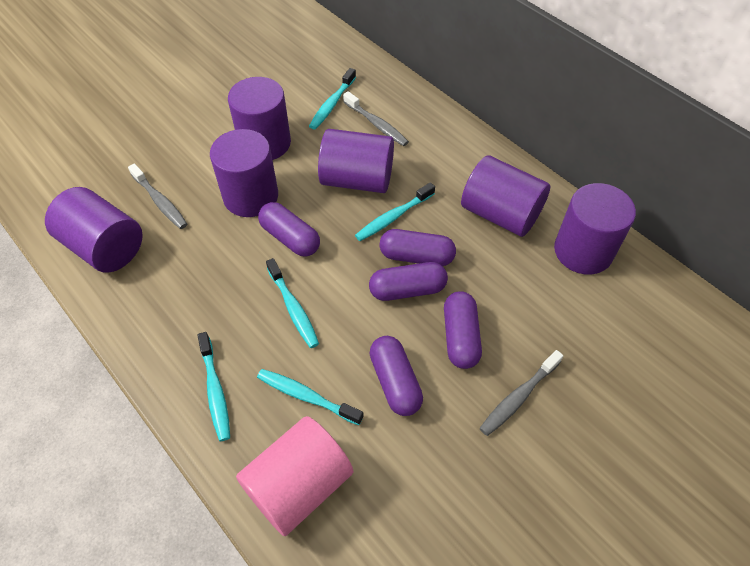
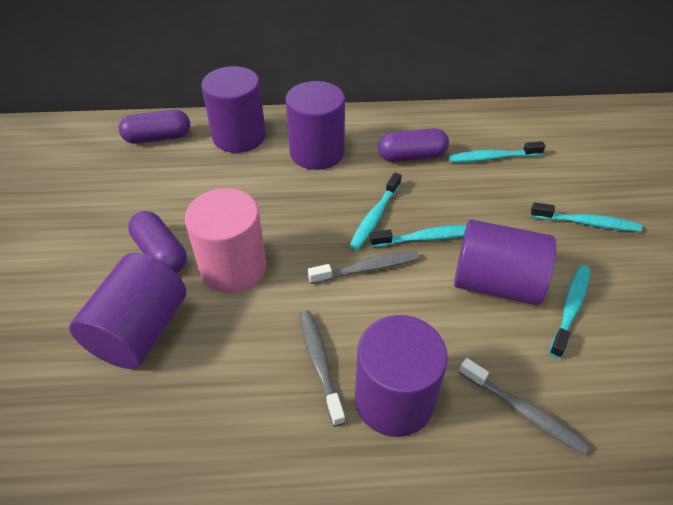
purple capsule: 5 -> 3
purple cylinder: 6 -> 5

